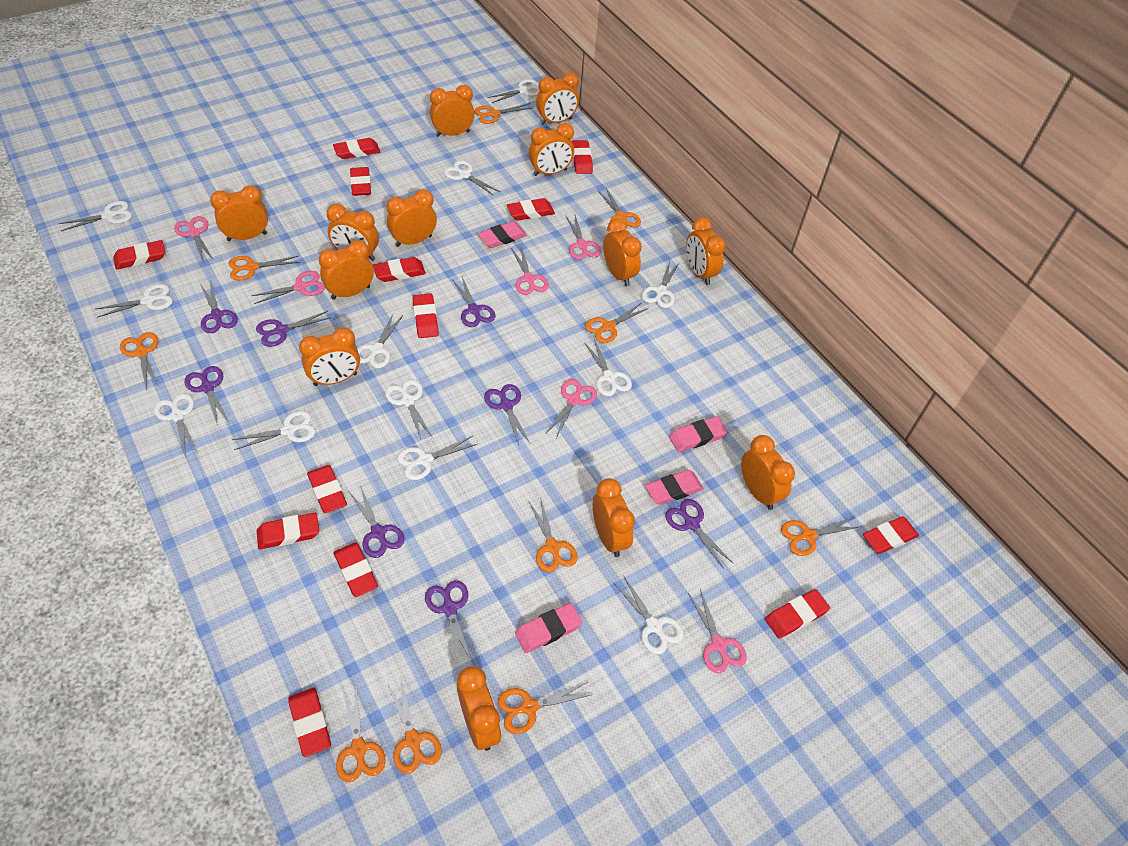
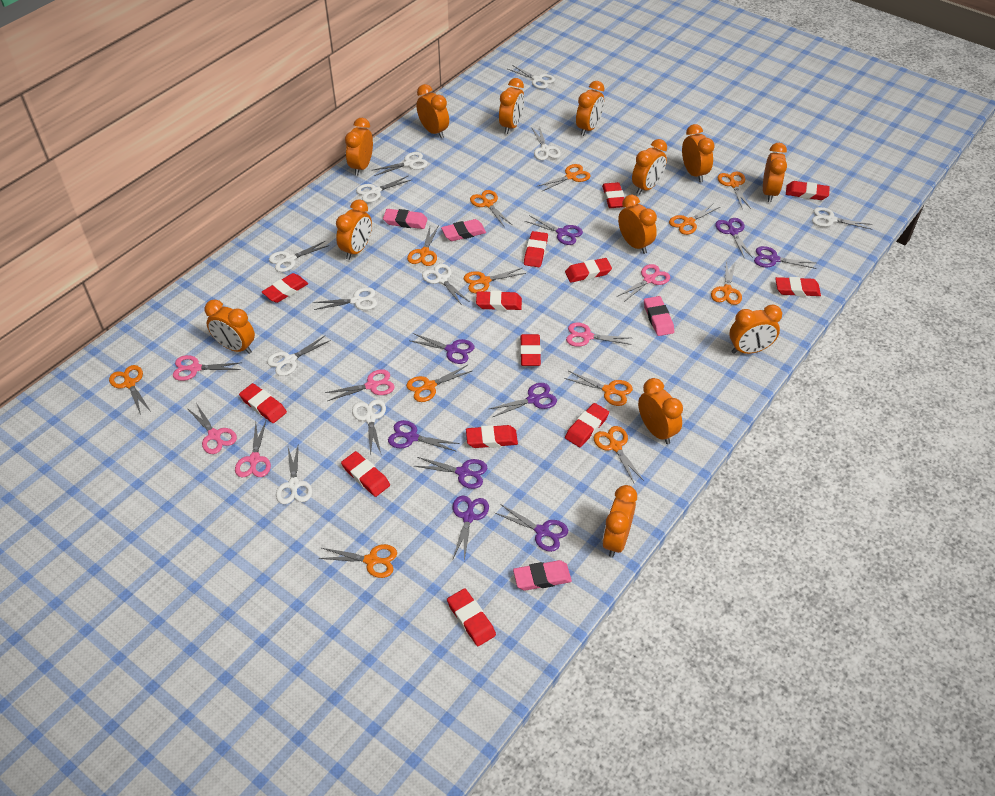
orange scissors: 10 -> 12
purple scissors: 8 -> 9
white scissors: 12 -> 11

